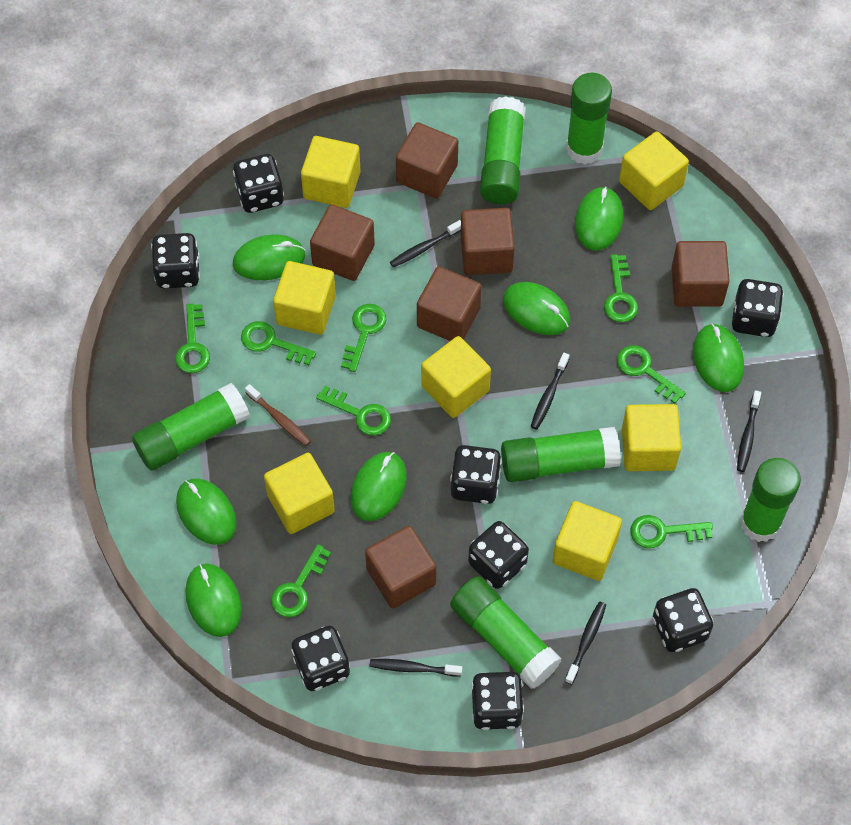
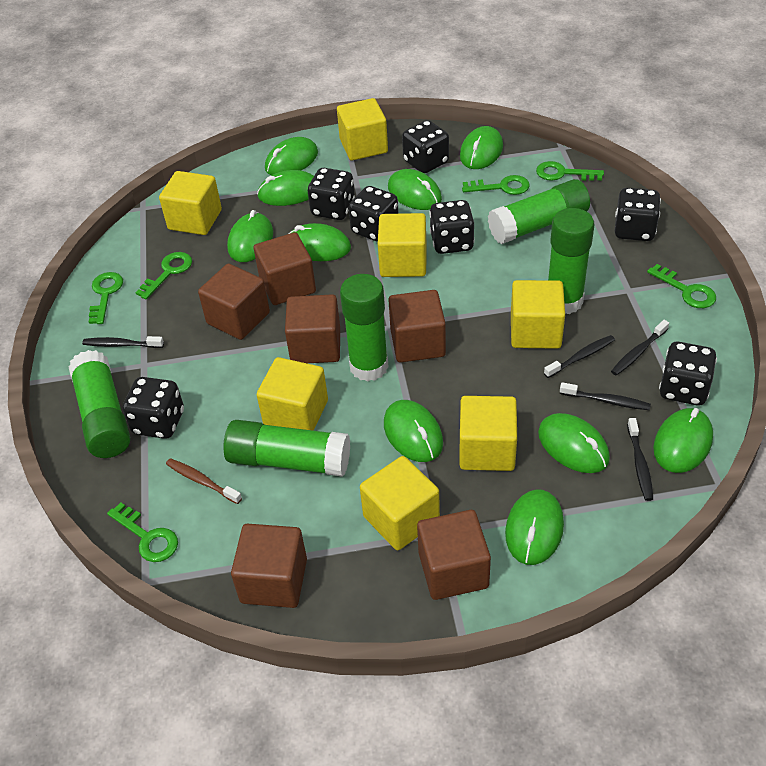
black dice: 8 -> 7
green glue stick: 6 -> 5
green key: 8 -> 6
green mouse: 7 -> 10

